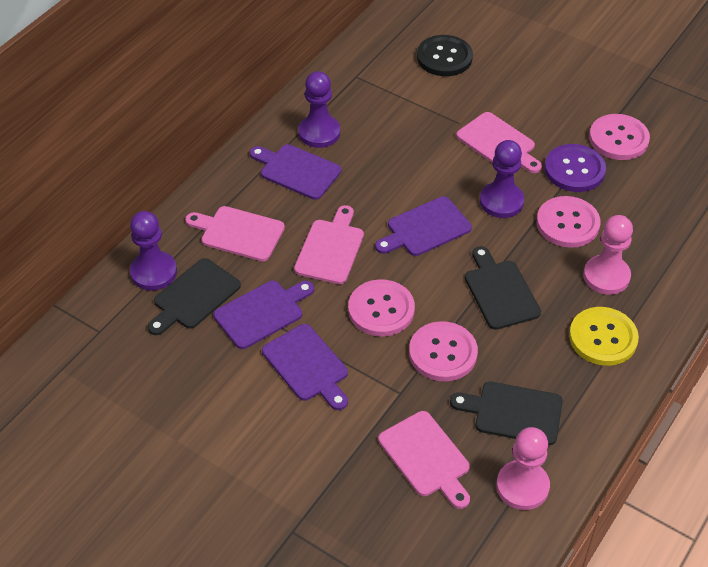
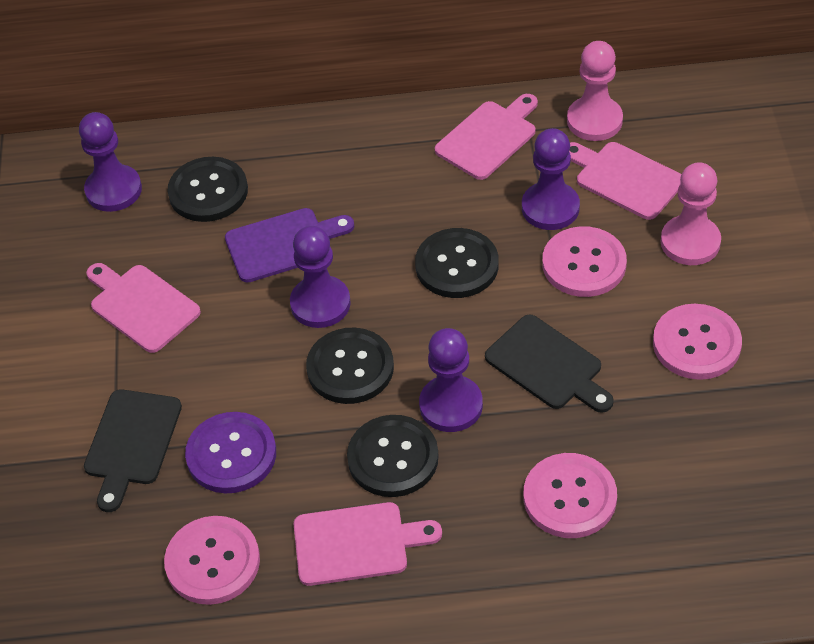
black button: 1 -> 4
black cutting board: 3 -> 2
purple cutting board: 4 -> 1
purple pawn: 3 -> 4
yellow button: 1 -> 0

